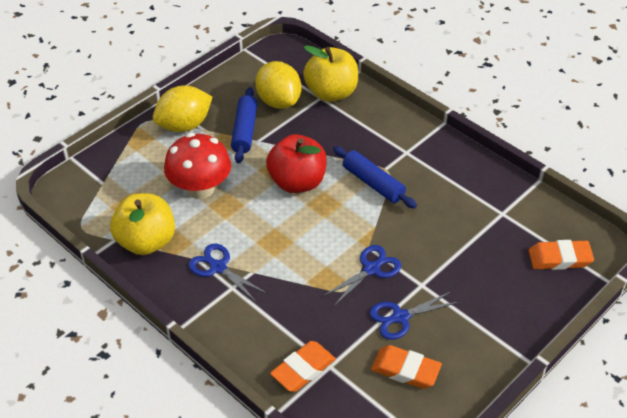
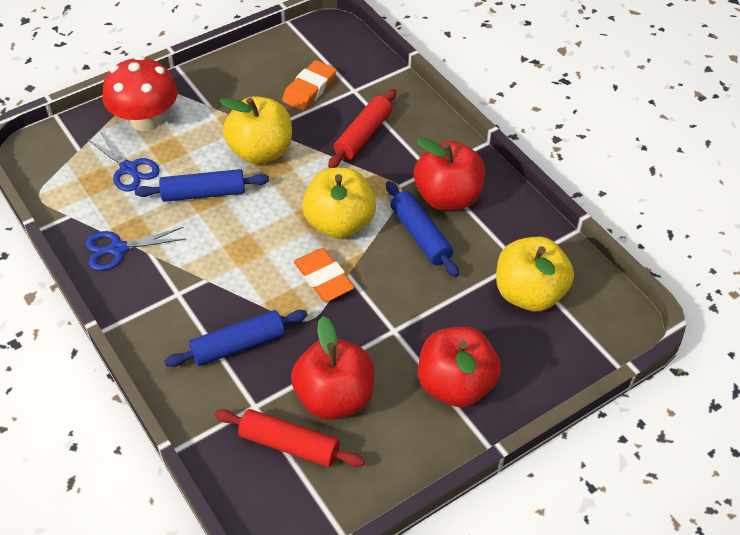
blue rolling pin: 2 -> 3
blue scissors: 3 -> 2
orange eraser: 3 -> 2
red apple: 1 -> 3
red rolling pin: 0 -> 2
yellow apple: 2 -> 3
yellow lemon: 2 -> 0

